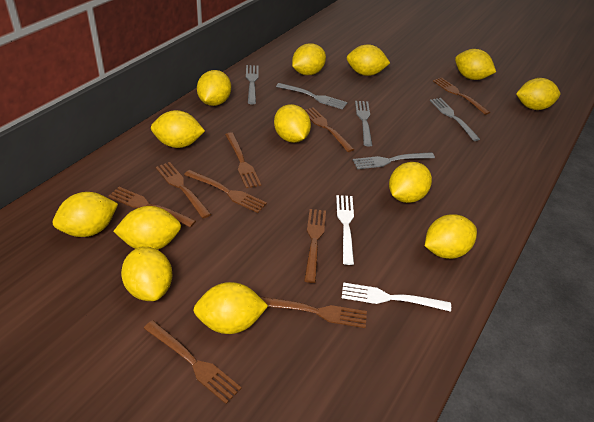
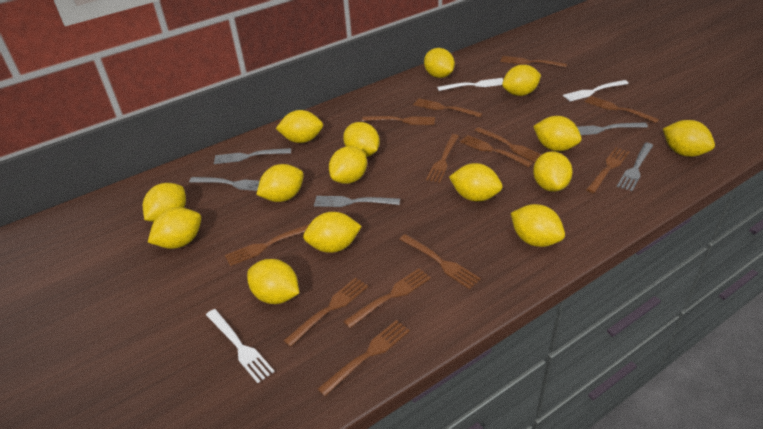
brown fork: 9 -> 13
white fork: 2 -> 3
yellow lemon: 13 -> 15

